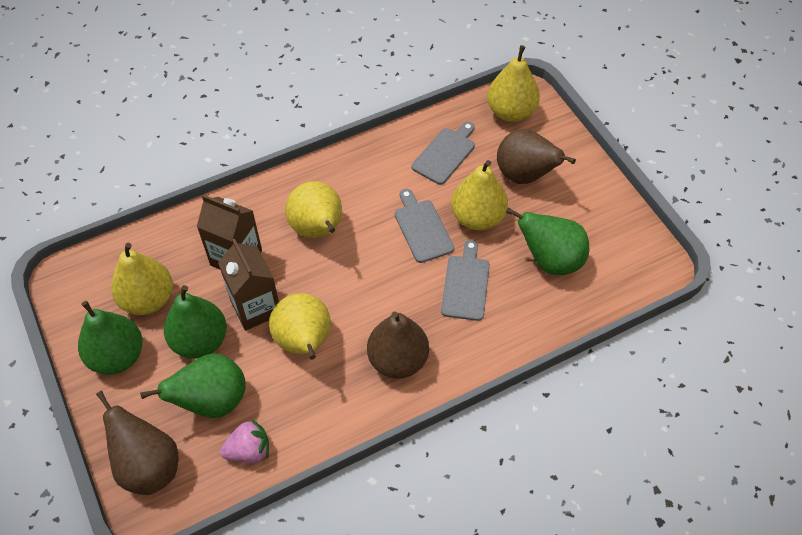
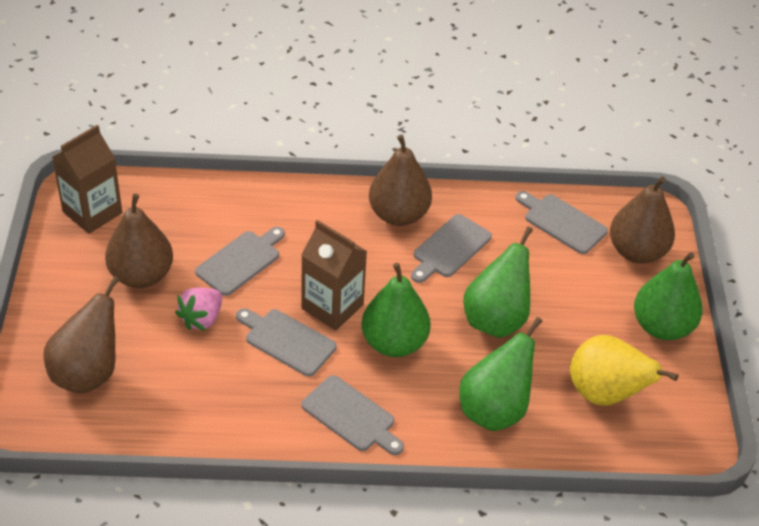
brown pear: 3 -> 4
grey cutting board: 3 -> 5
yellow pear: 5 -> 1

